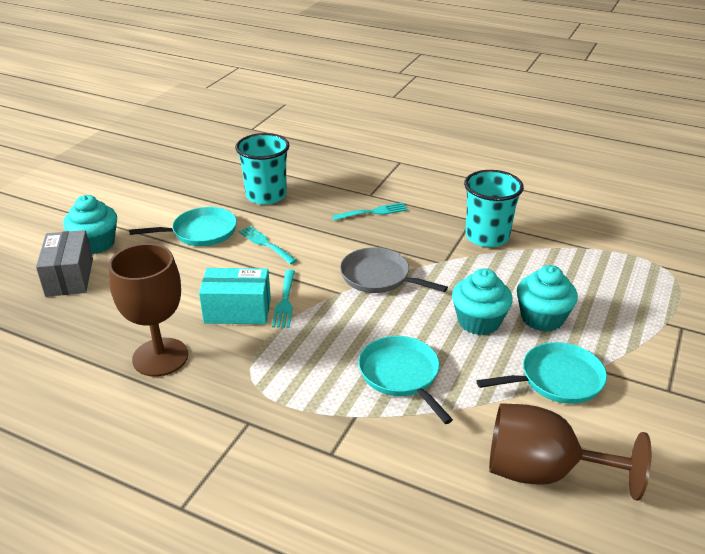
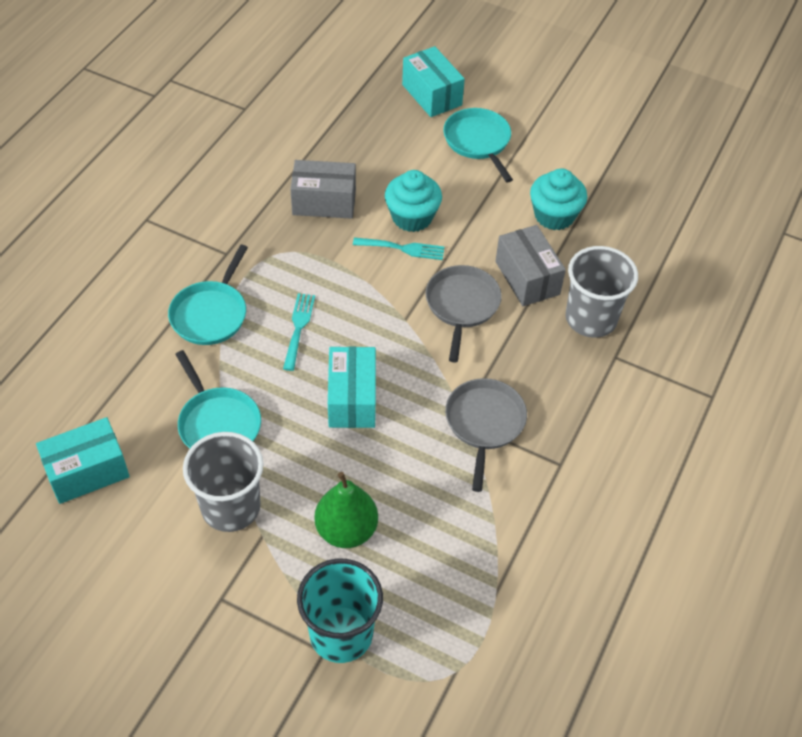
brown goblet: 2 -> 0
green pear: 0 -> 1
grey box: 1 -> 2
grey cup: 0 -> 2
grey pan: 1 -> 2
turquoise box: 1 -> 3
turquoise cup: 2 -> 1
turquoise cupcake: 3 -> 2
turquoise fork: 3 -> 2

